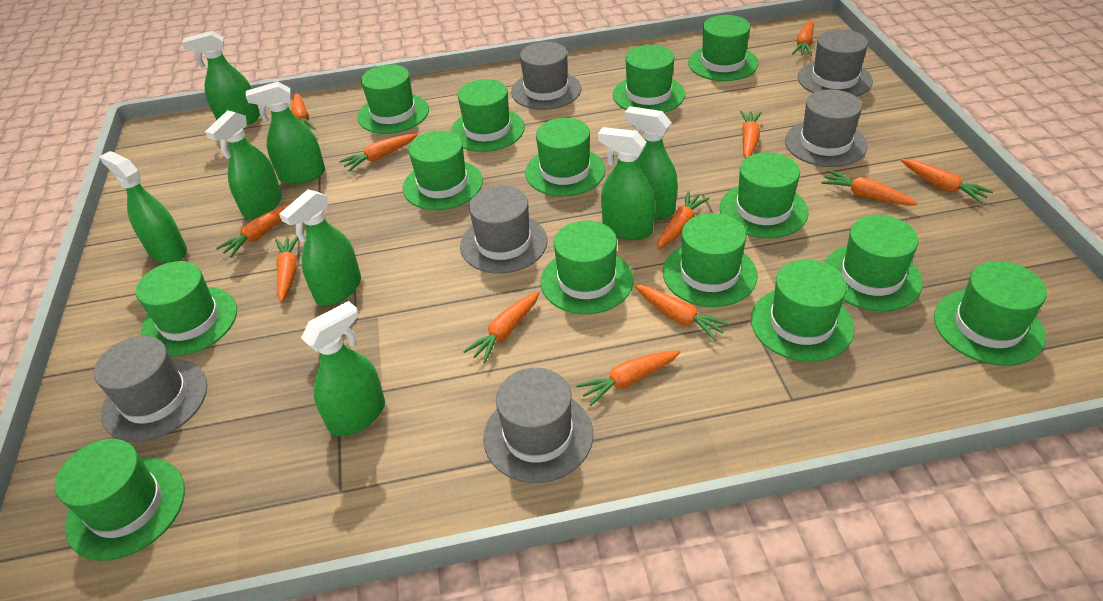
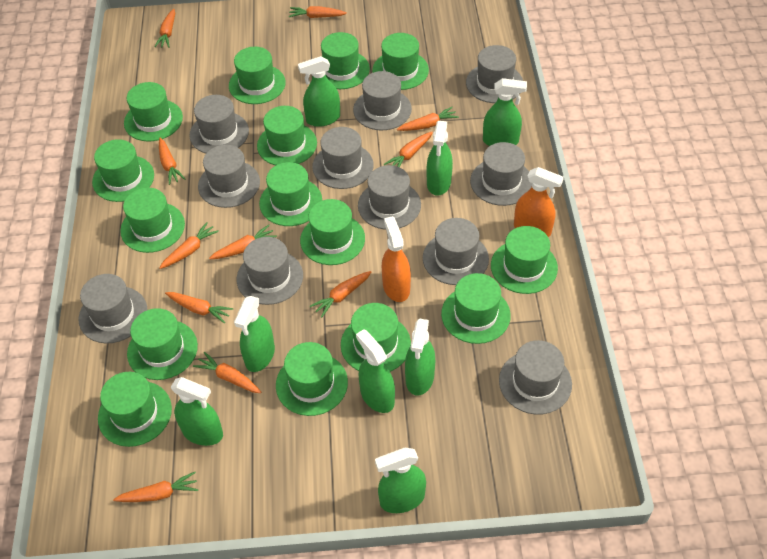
green hat: 14 -> 15
grey hat: 6 -> 11
orange carrot: 12 -> 11
orange spray bottle: 0 -> 2

